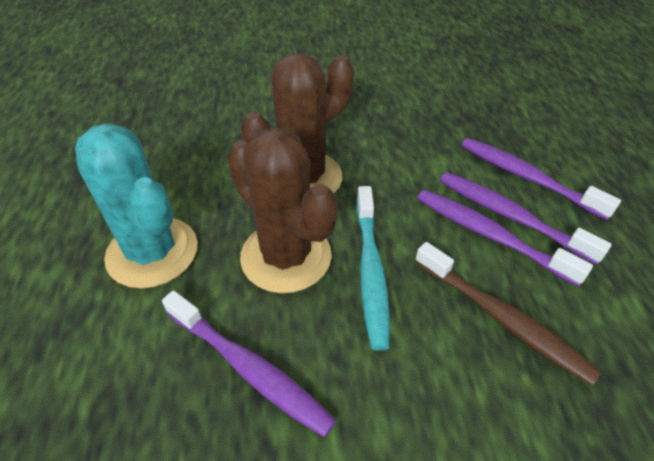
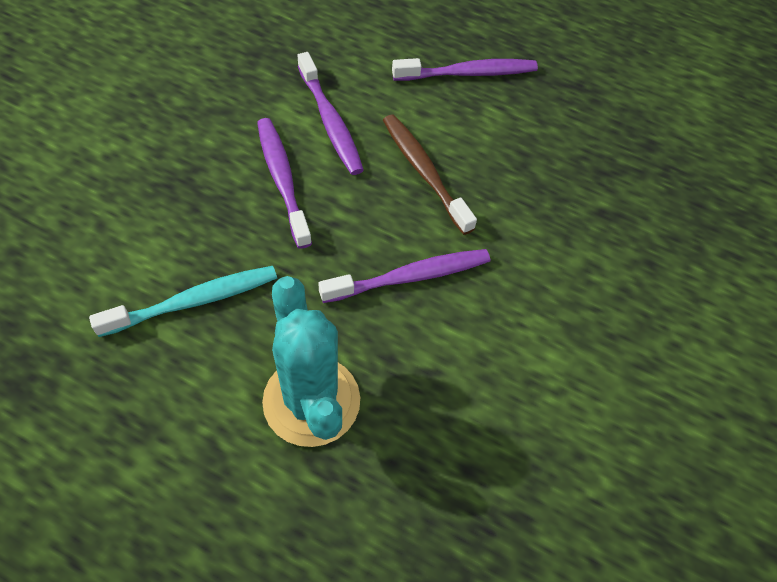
brown cactus: 2 -> 0

